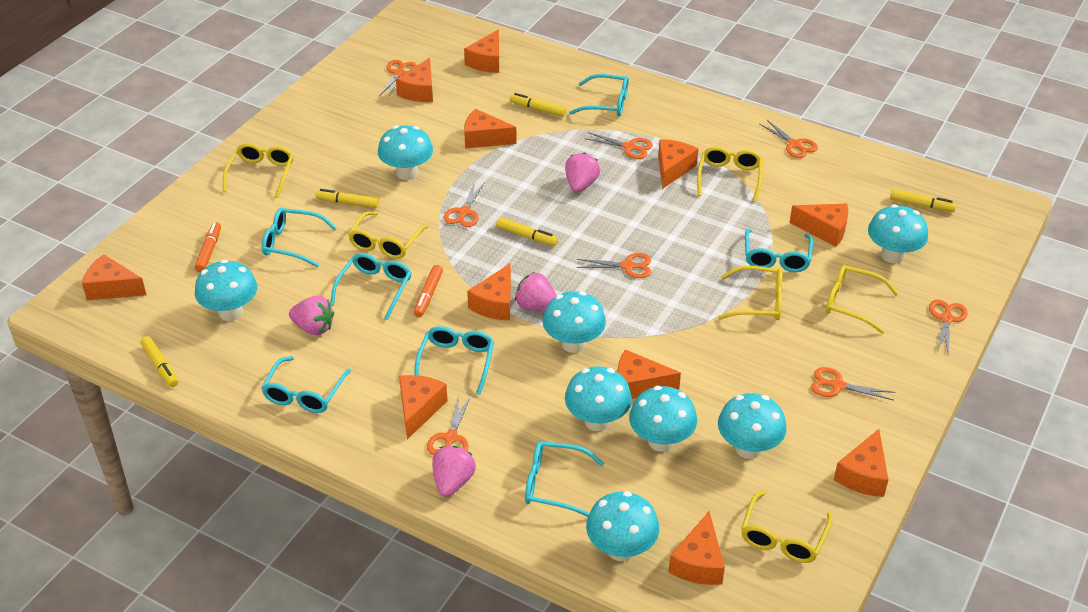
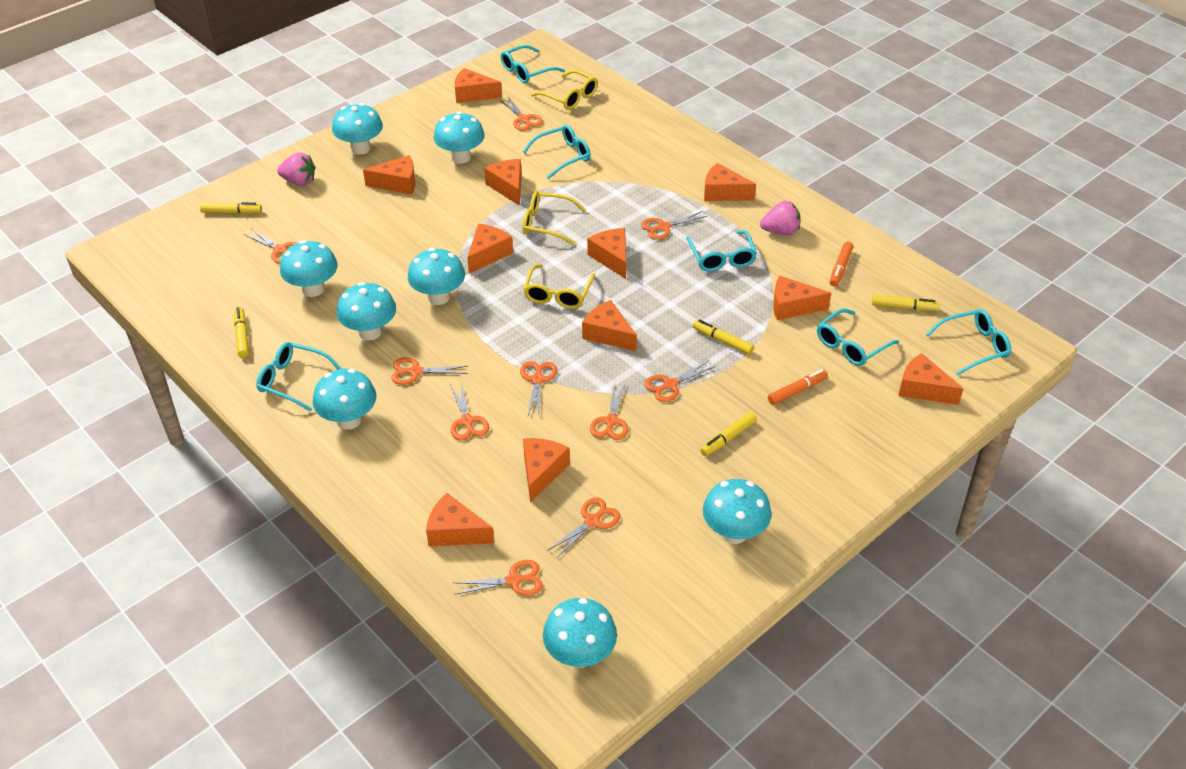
orange scissors: 8 -> 10
pink strawberry: 4 -> 2
turquoise glasses: 7 -> 6
yellow glasses: 6 -> 3

